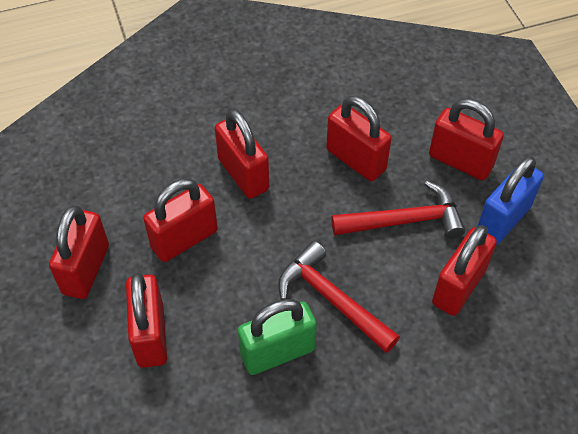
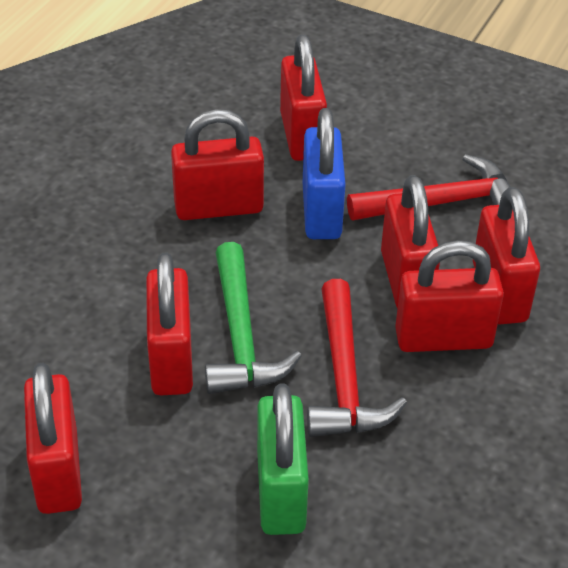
green hammer: 0 -> 1

